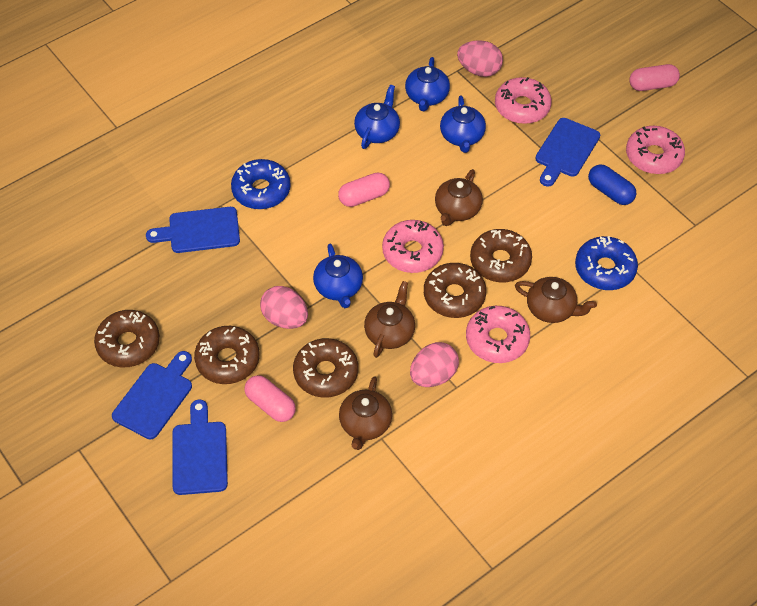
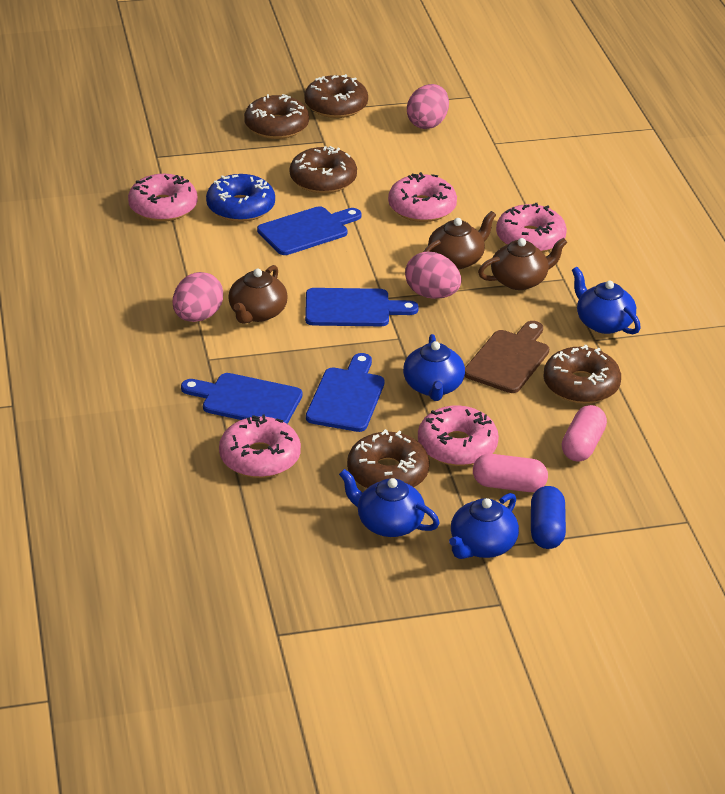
blue donut: 2 -> 1
brown cutting board: 0 -> 1
brown teapot: 4 -> 3
pink capsule: 3 -> 2
pink donut: 4 -> 5

